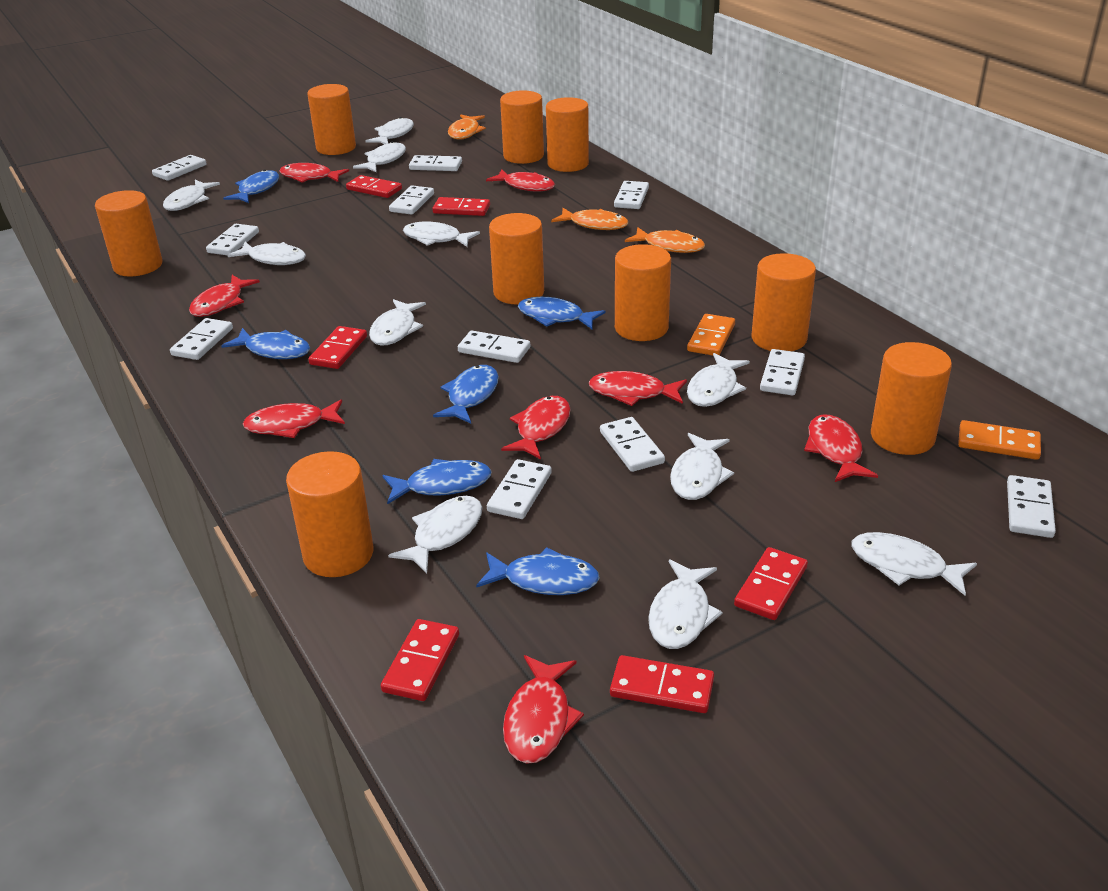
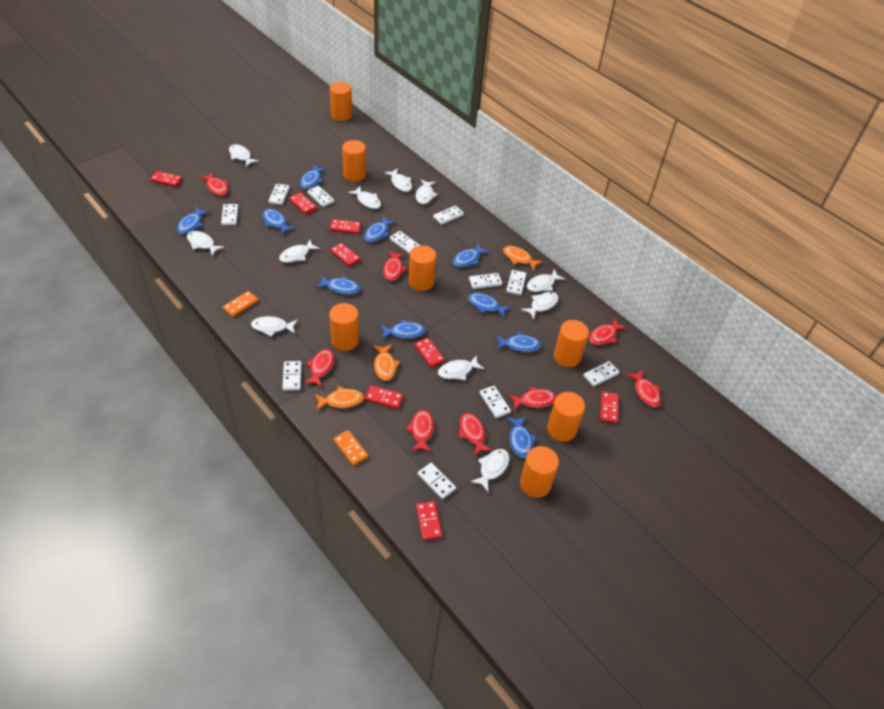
blue fish: 6 -> 10
orange cylinder: 9 -> 7
red domino: 6 -> 8

